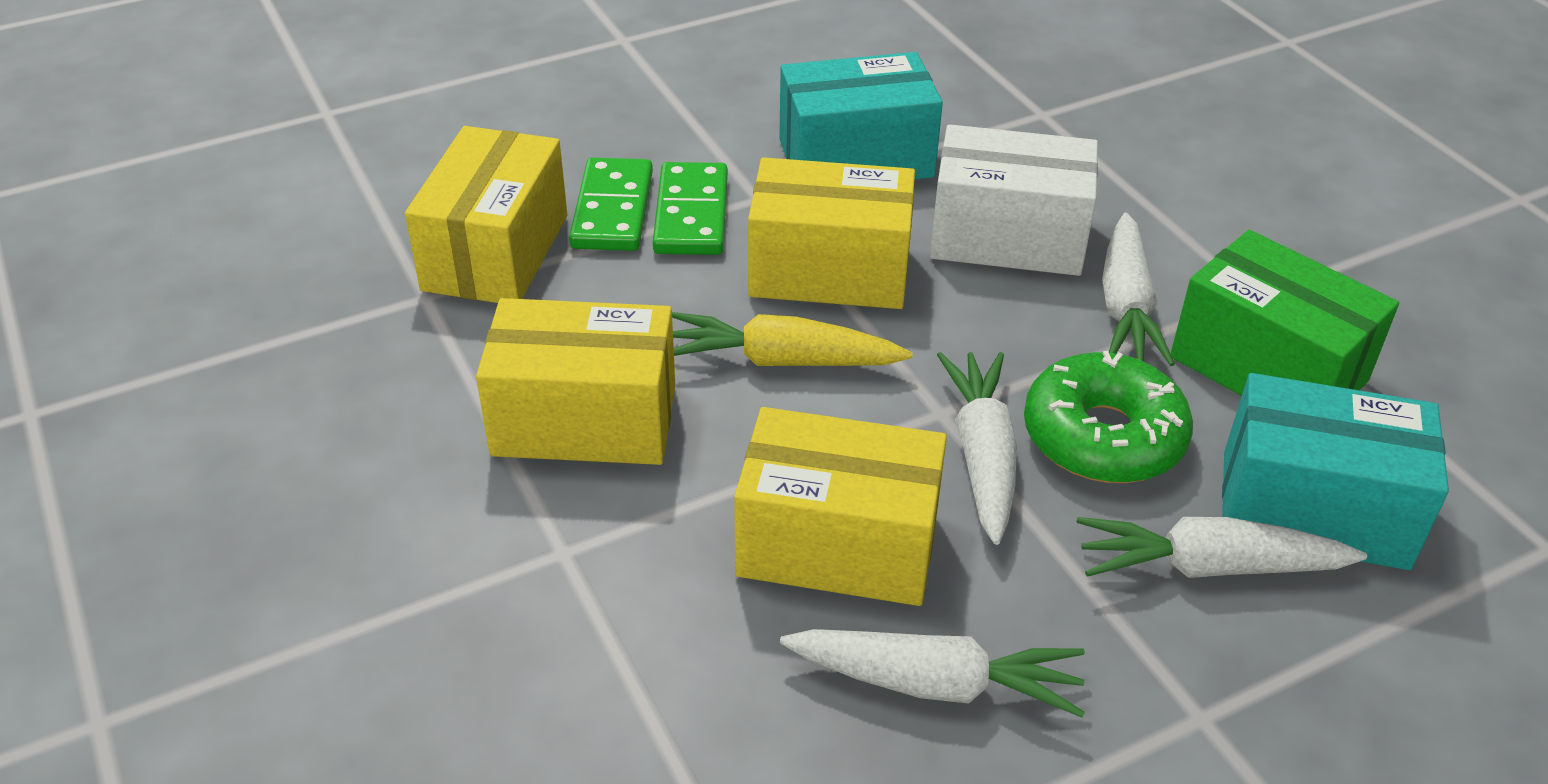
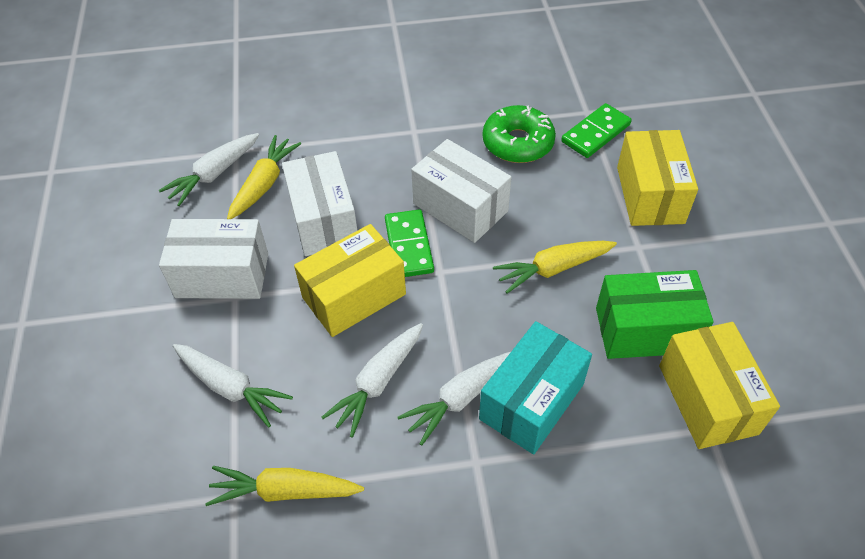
turquoise box: 2 -> 1
white box: 1 -> 3
yellow box: 4 -> 3
yellow carrot: 1 -> 3

